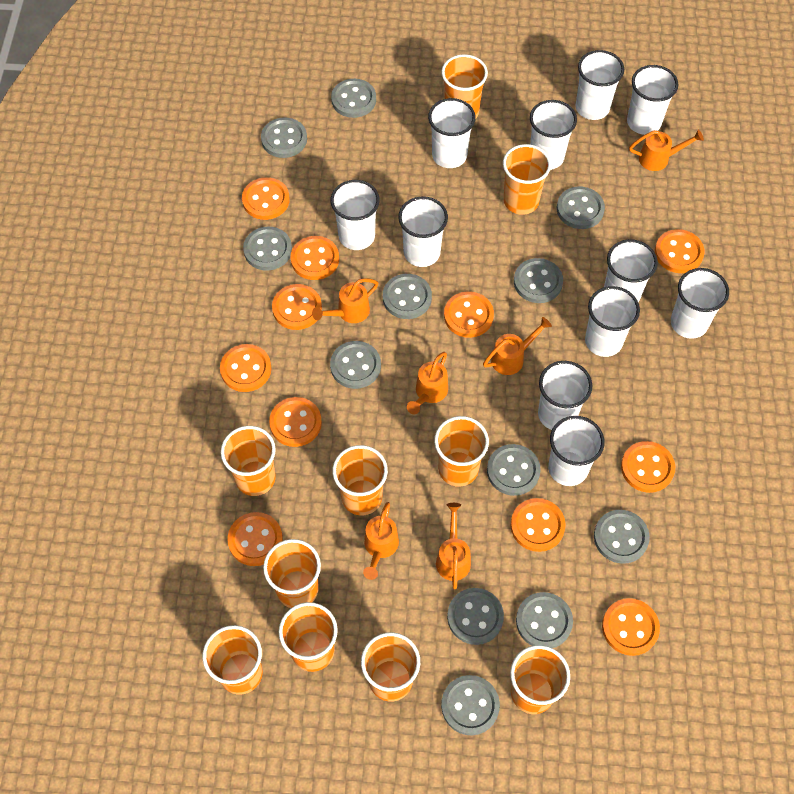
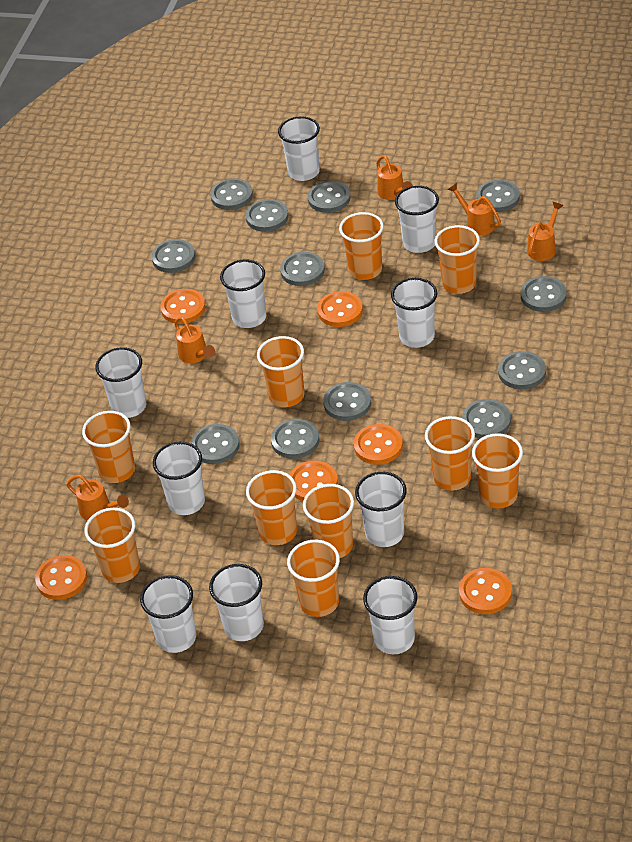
orange button: 11 -> 6
orange watering can: 6 -> 5
white cup: 11 -> 10

